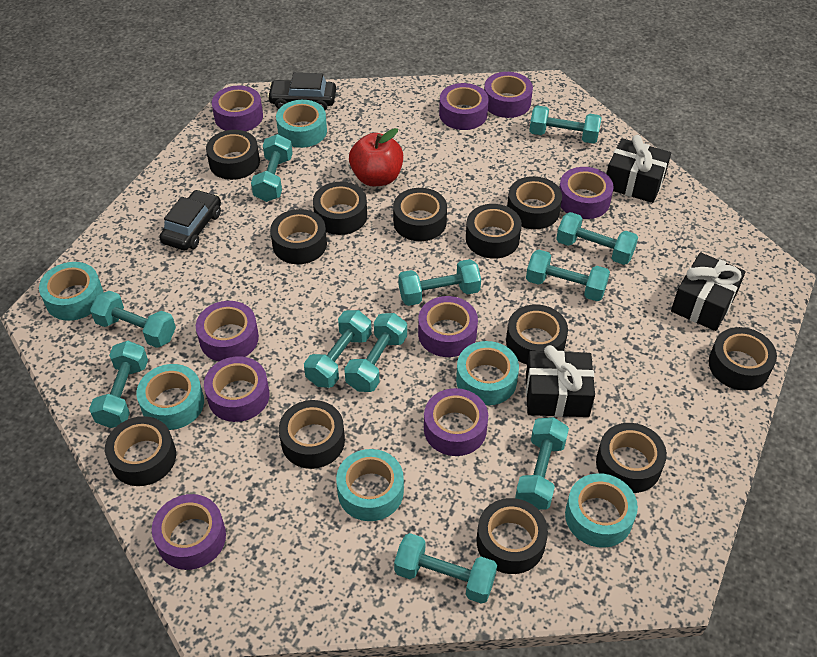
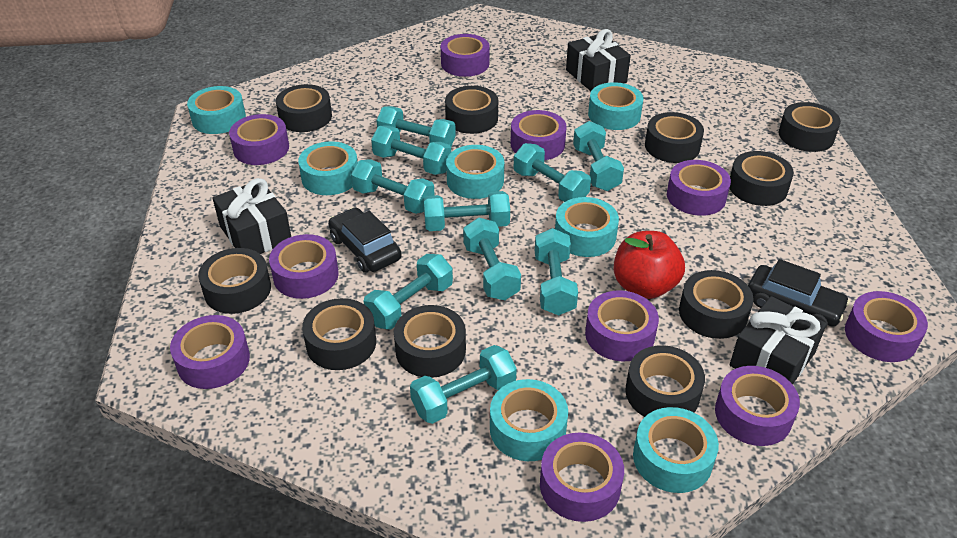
black tape: 12 -> 10
purple tape: 9 -> 10
turquoise dumbbell: 11 -> 10
turquoise tape: 6 -> 7

